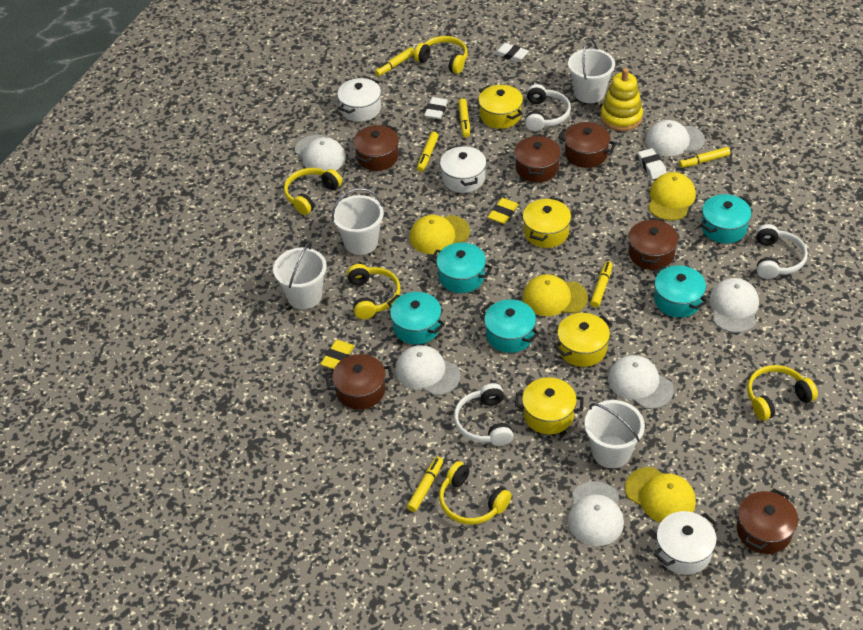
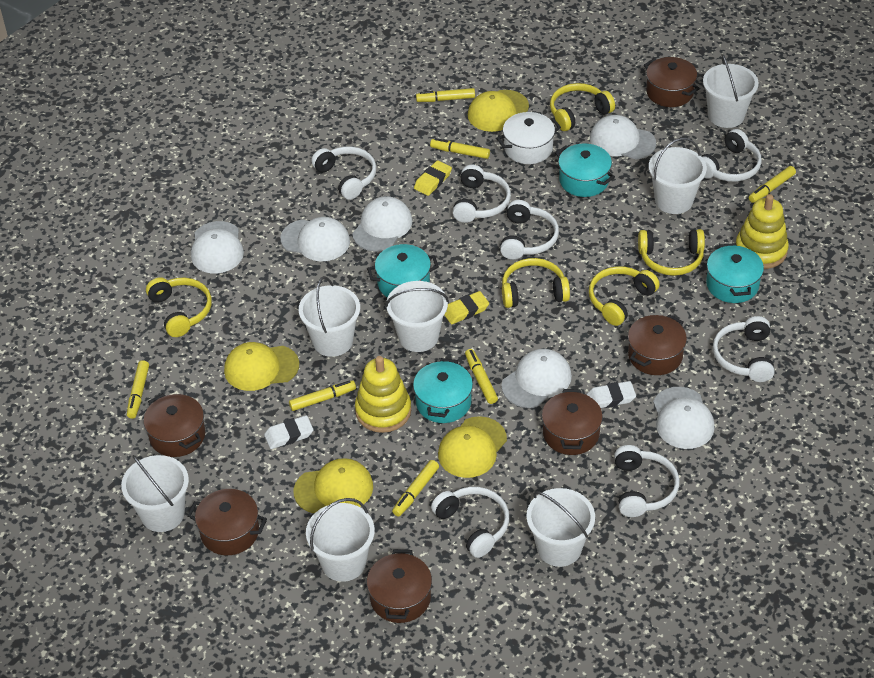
turquoise pot: 5 -> 4
white bucket: 4 -> 7
white eraser: 3 -> 2
white headphones: 3 -> 7
white pot: 3 -> 1
yellow marker: 6 -> 7
yellow pot: 4 -> 0
yellow stacking toy: 1 -> 2

